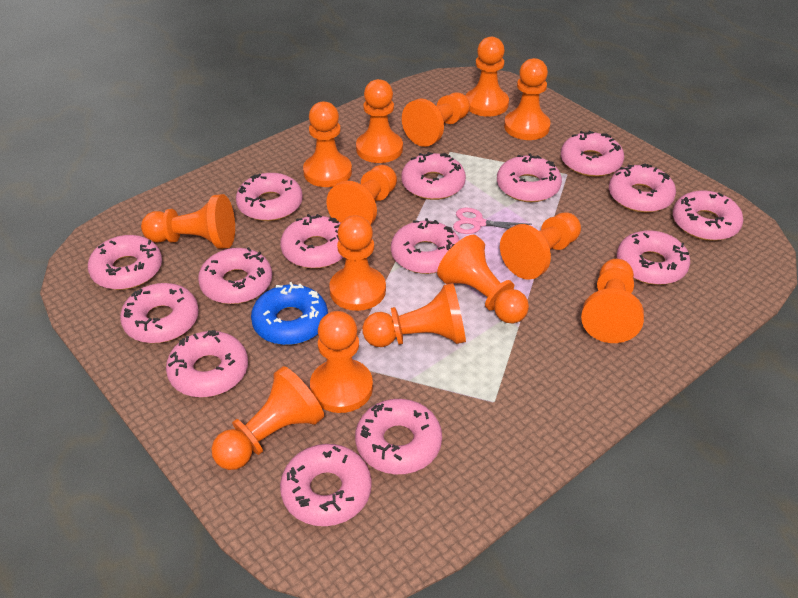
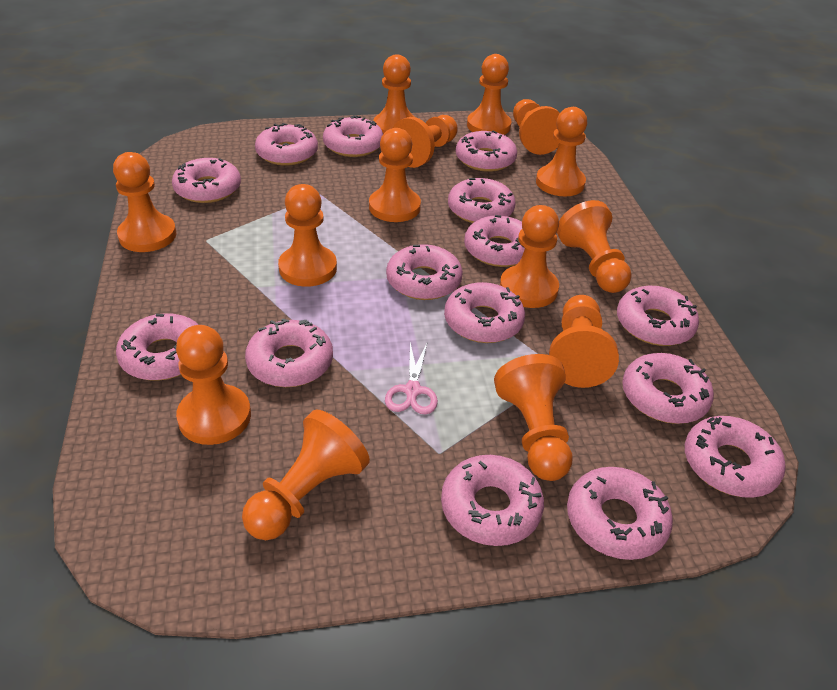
blue donut: 1 -> 0

